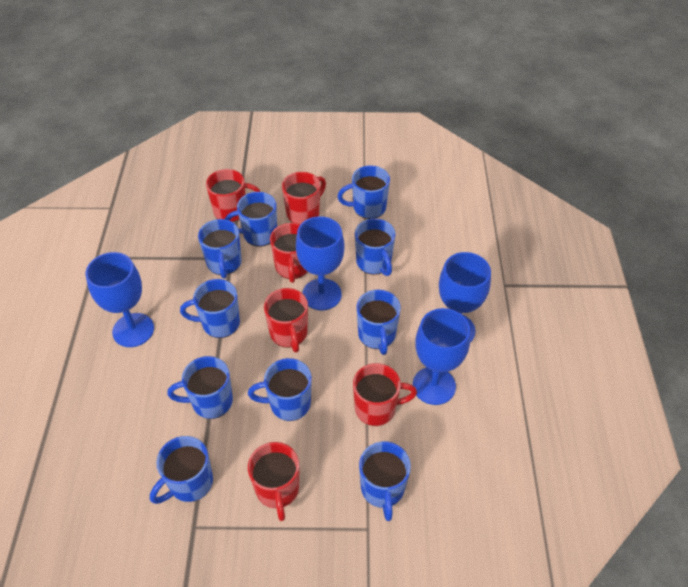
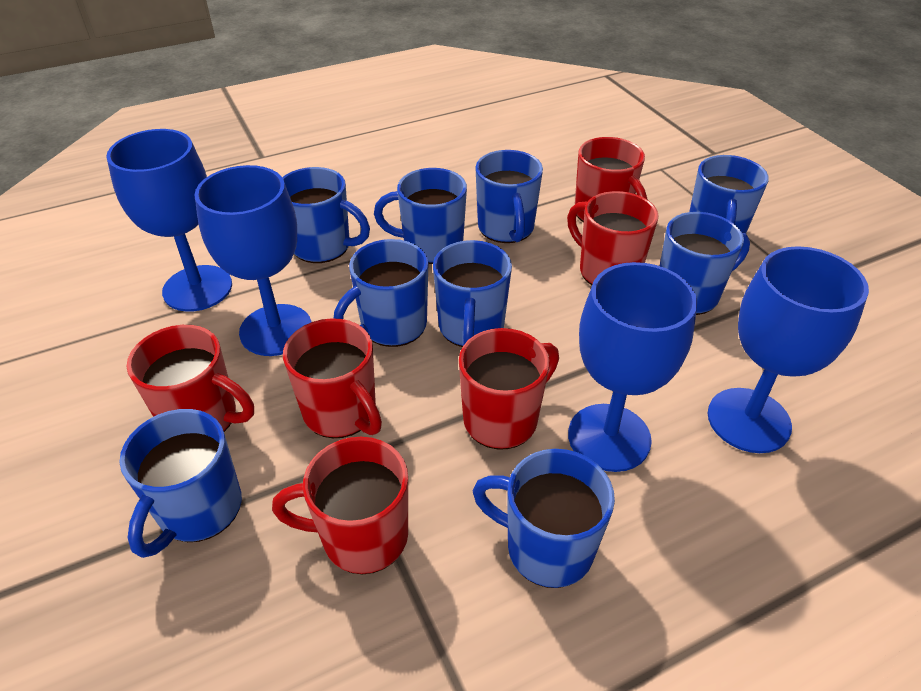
blue mug: 10 -> 9

